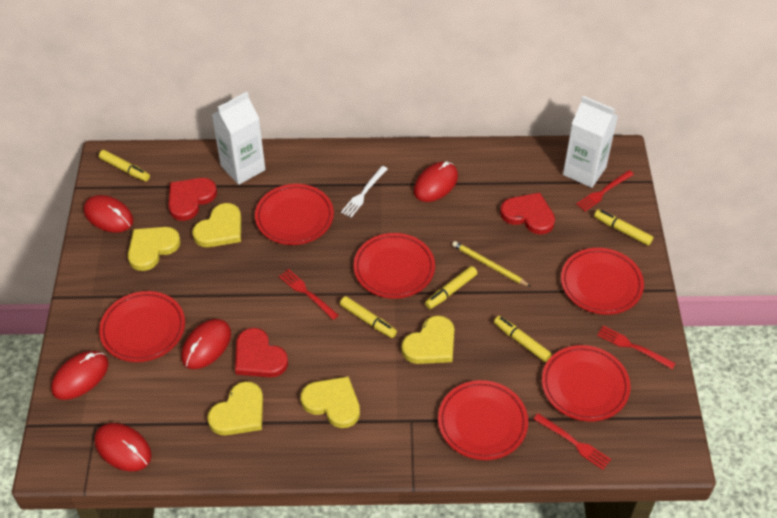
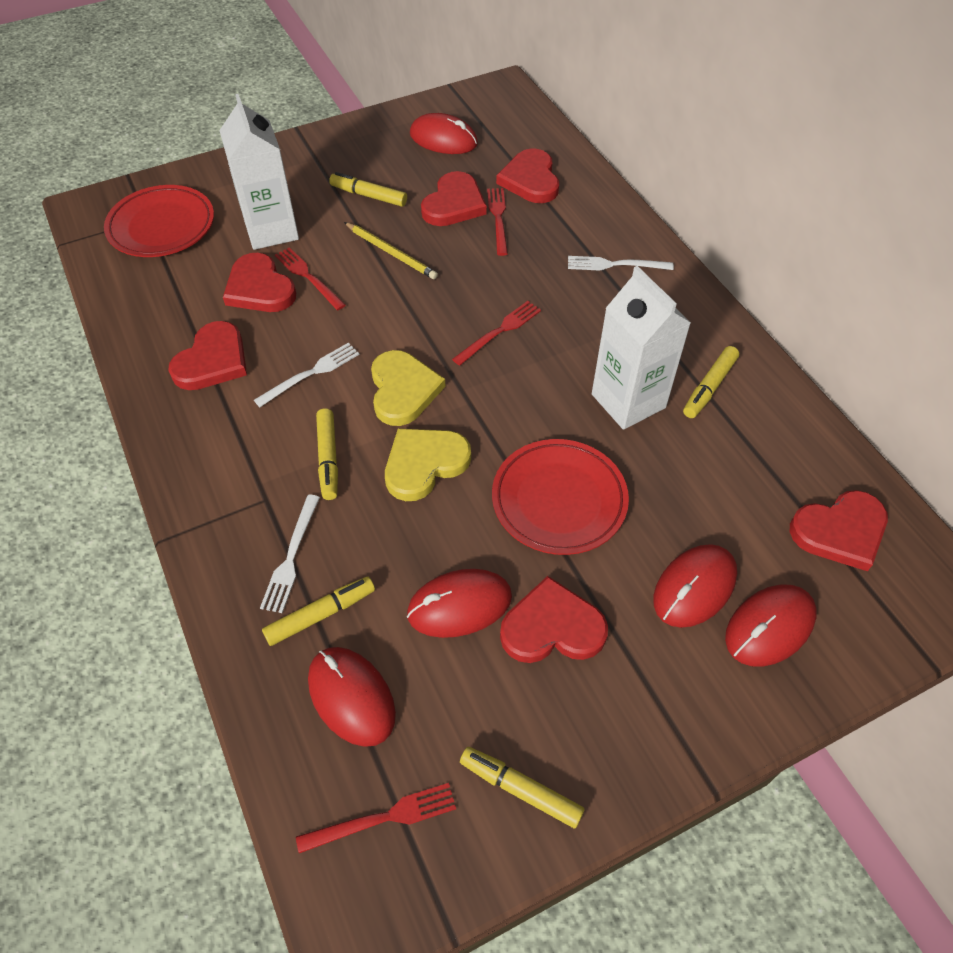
red heart: 3 -> 6
red plate: 6 -> 2
white fork: 1 -> 3
yellow heart: 5 -> 2

